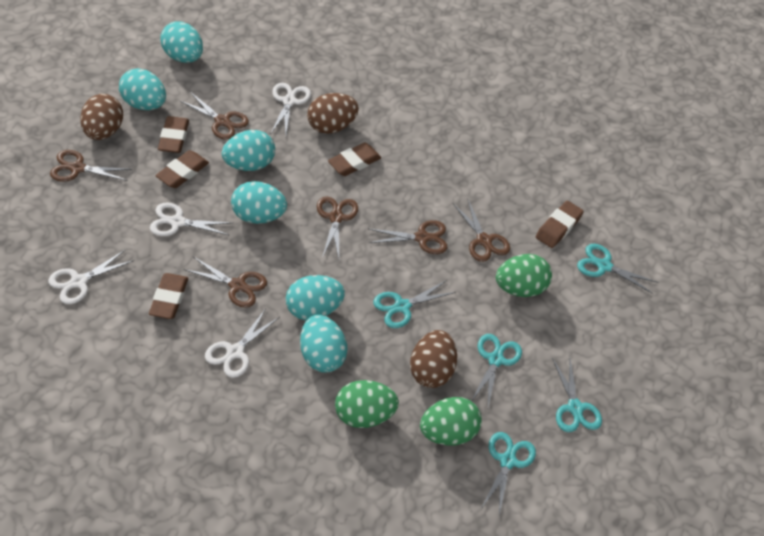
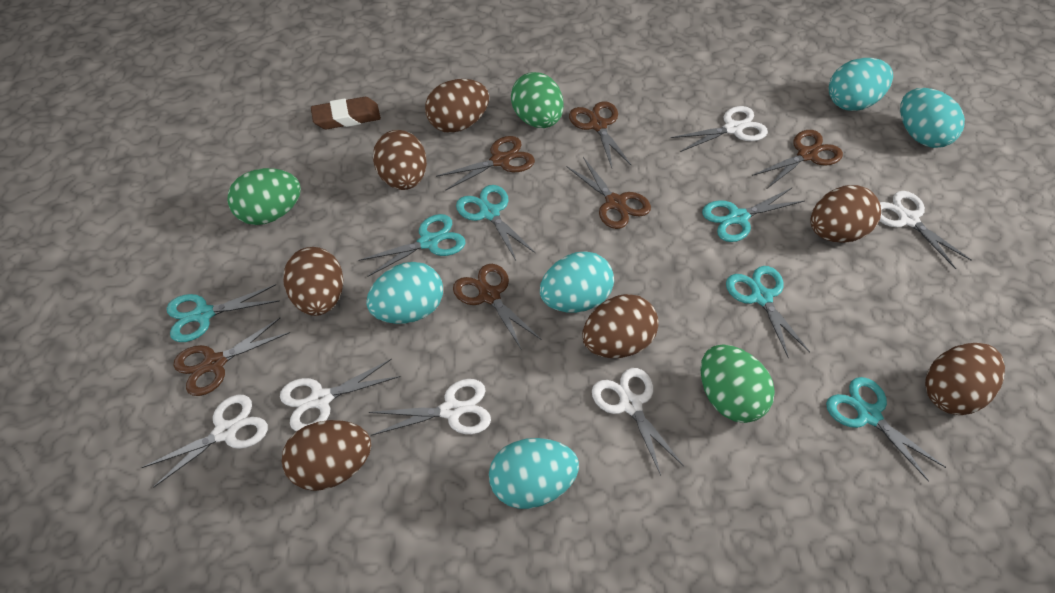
brown egg: 3 -> 7
brown eraser: 5 -> 1
turquoise egg: 6 -> 5
turquoise scissors: 5 -> 6
white scissors: 4 -> 6

